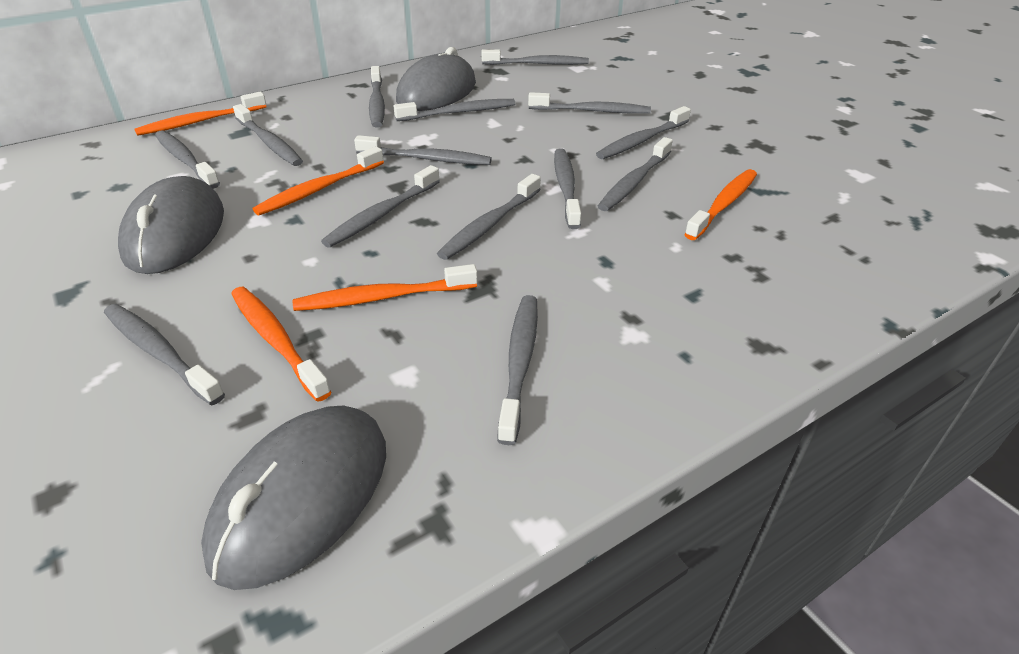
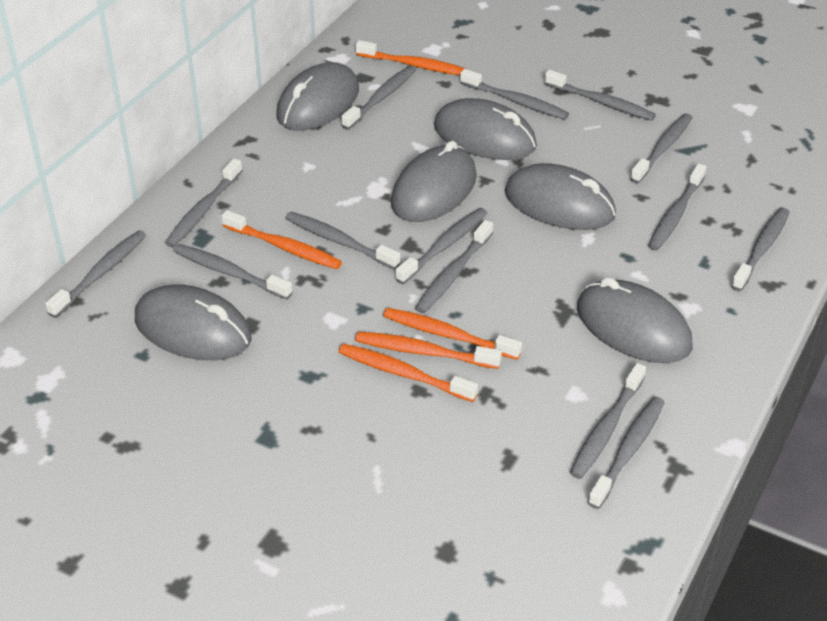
grey mouse: 3 -> 6

